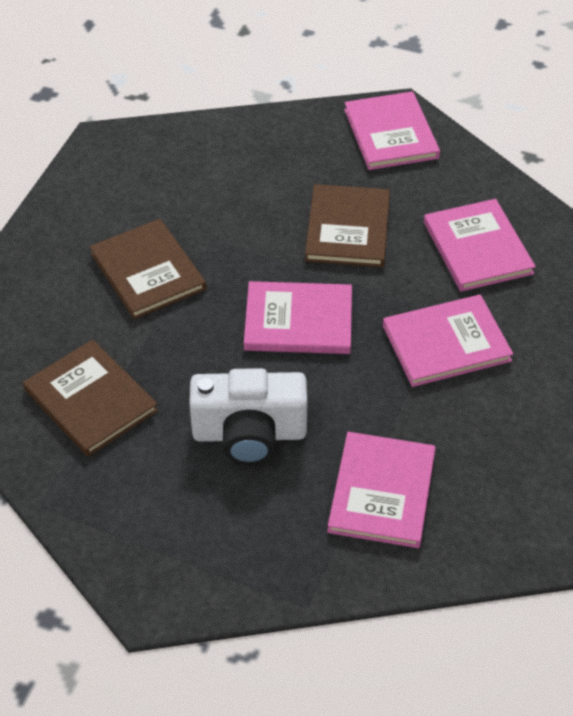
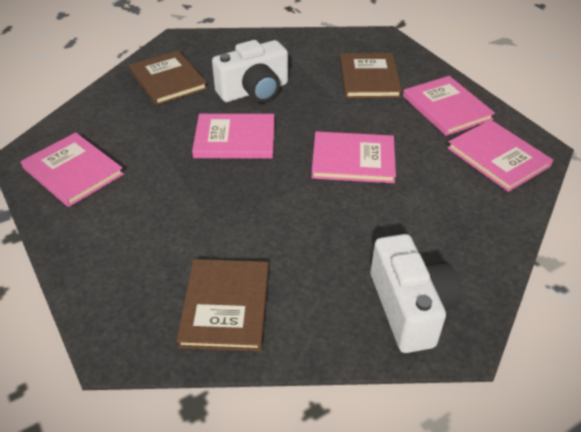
white camera: 1 -> 2

